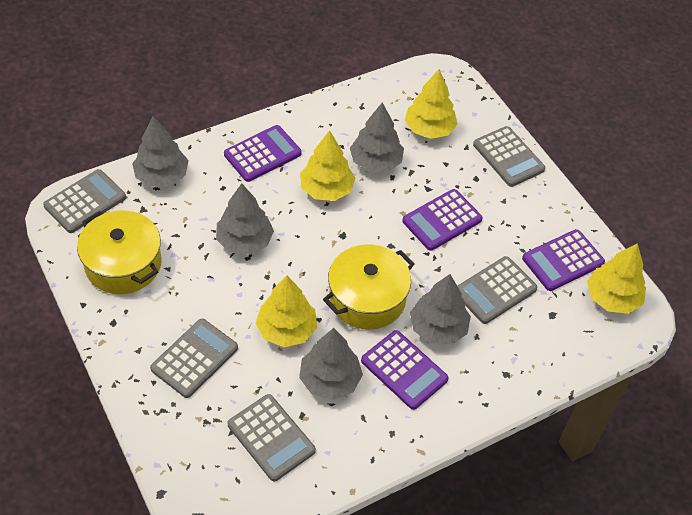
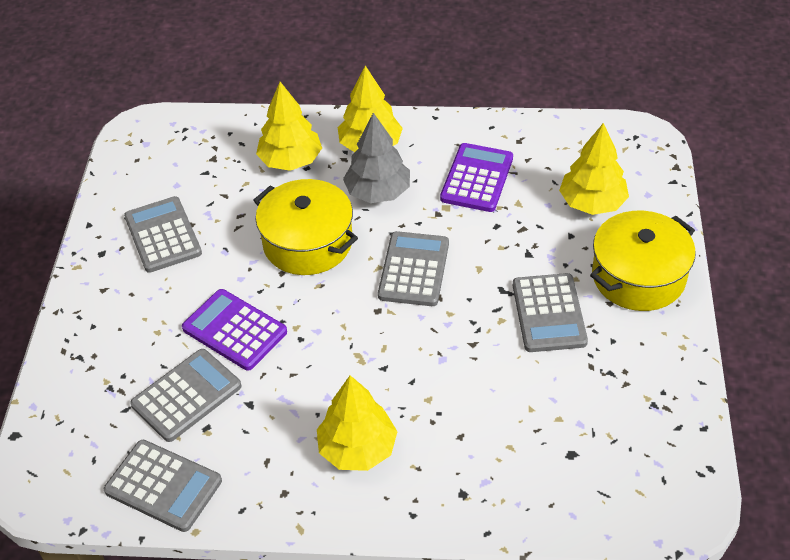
grey tree: 5 -> 1
purple calculator: 4 -> 2

